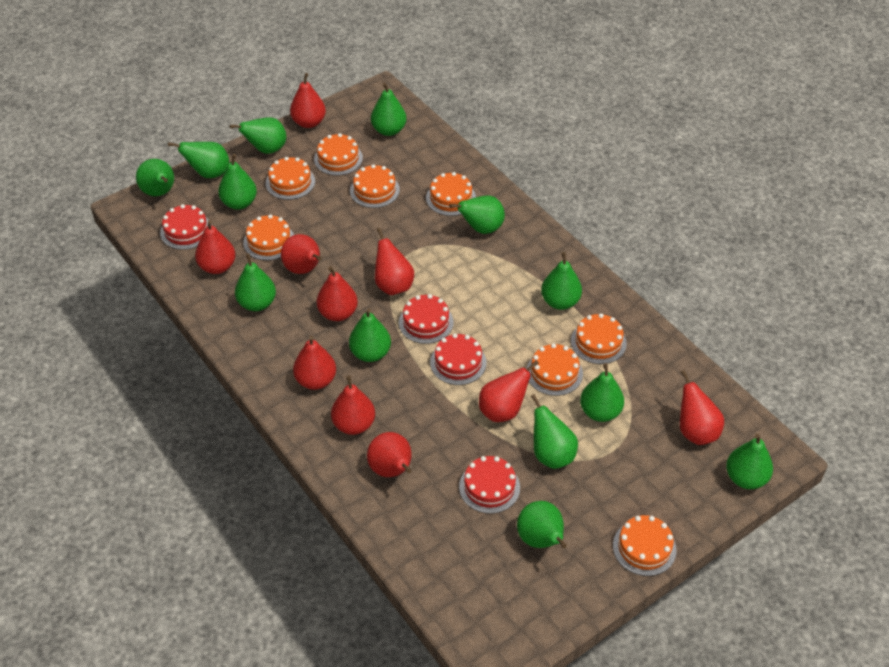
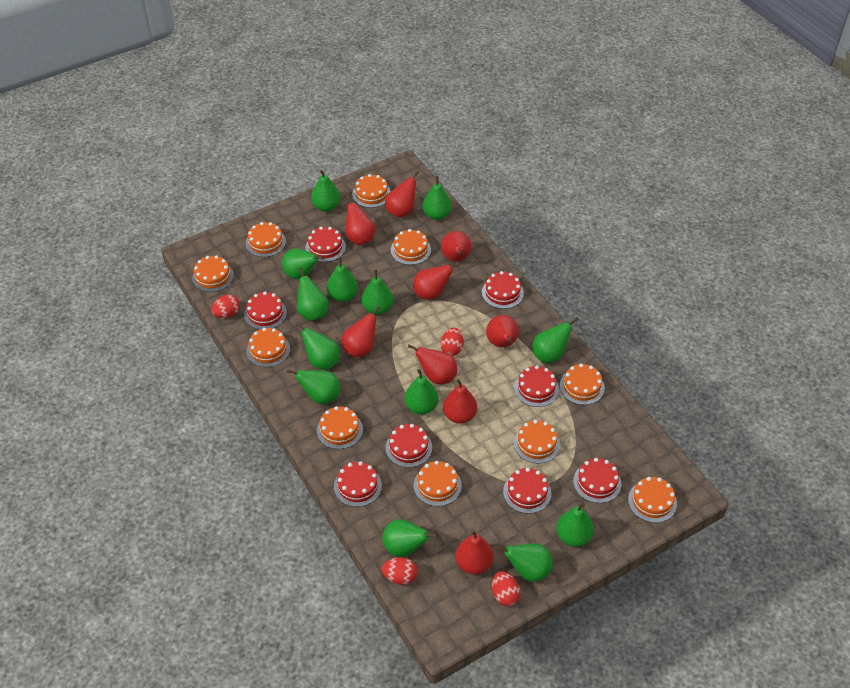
orange cake: 8 -> 10
red cake: 4 -> 8
red egg: 0 -> 4
red pear: 10 -> 9

